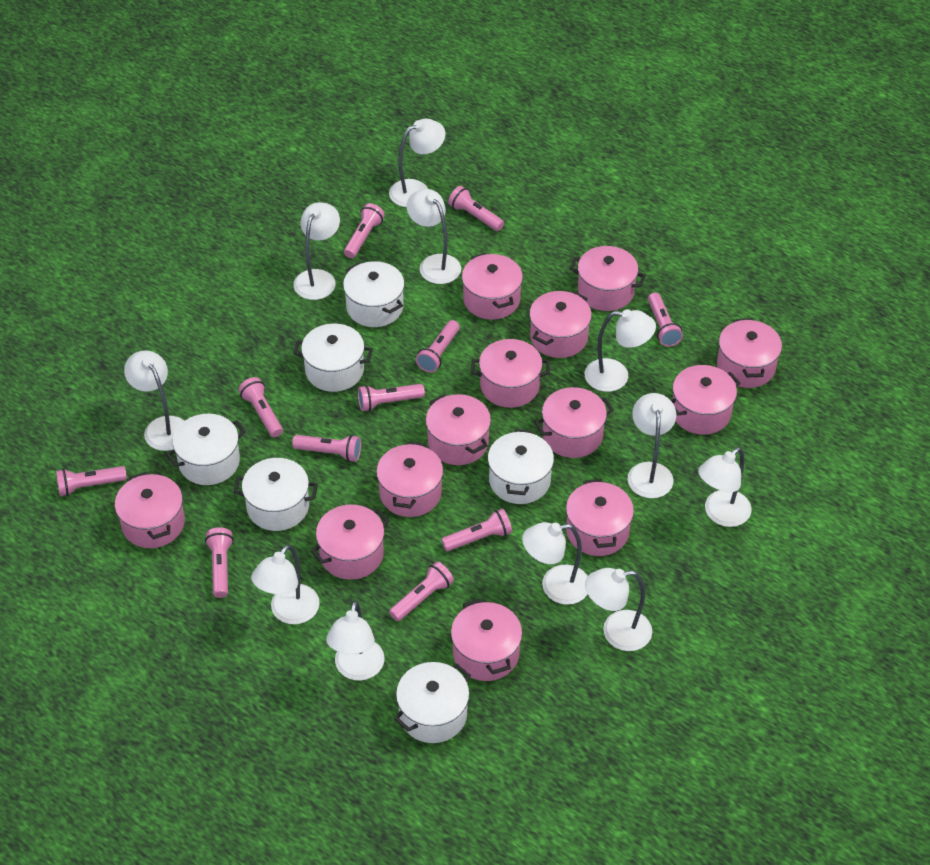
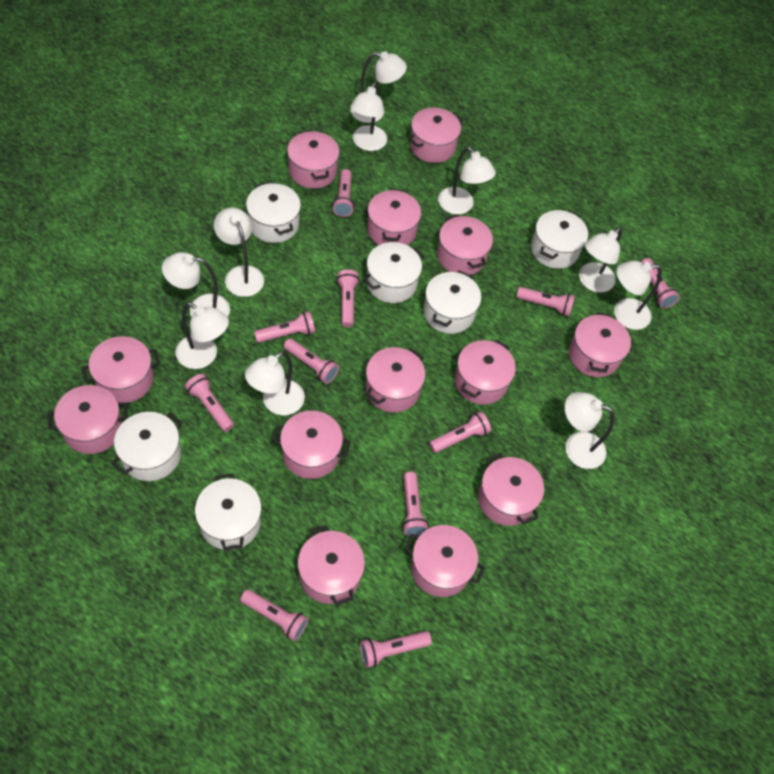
white lamp: 11 -> 10

